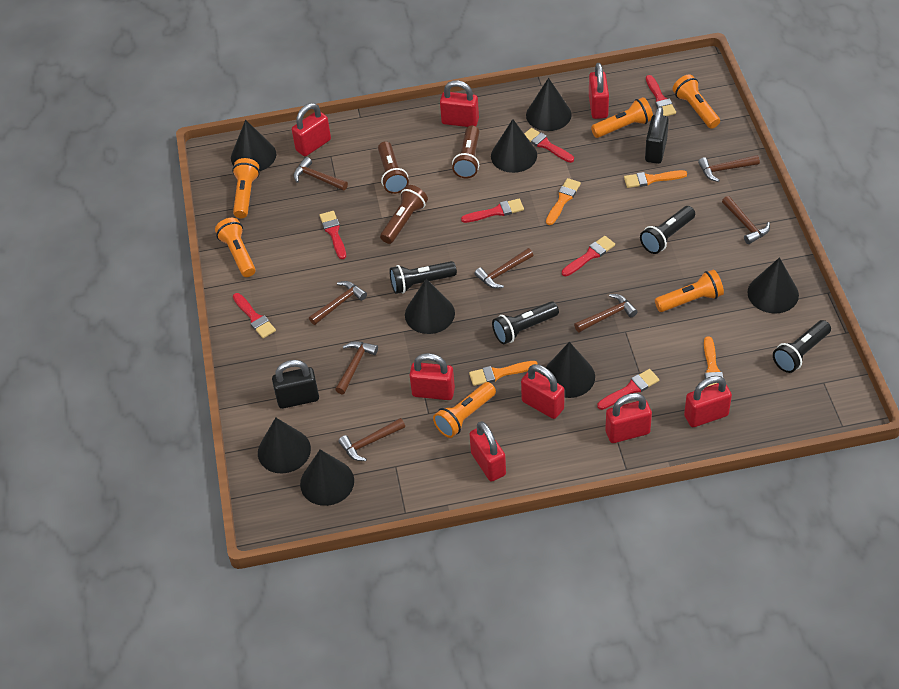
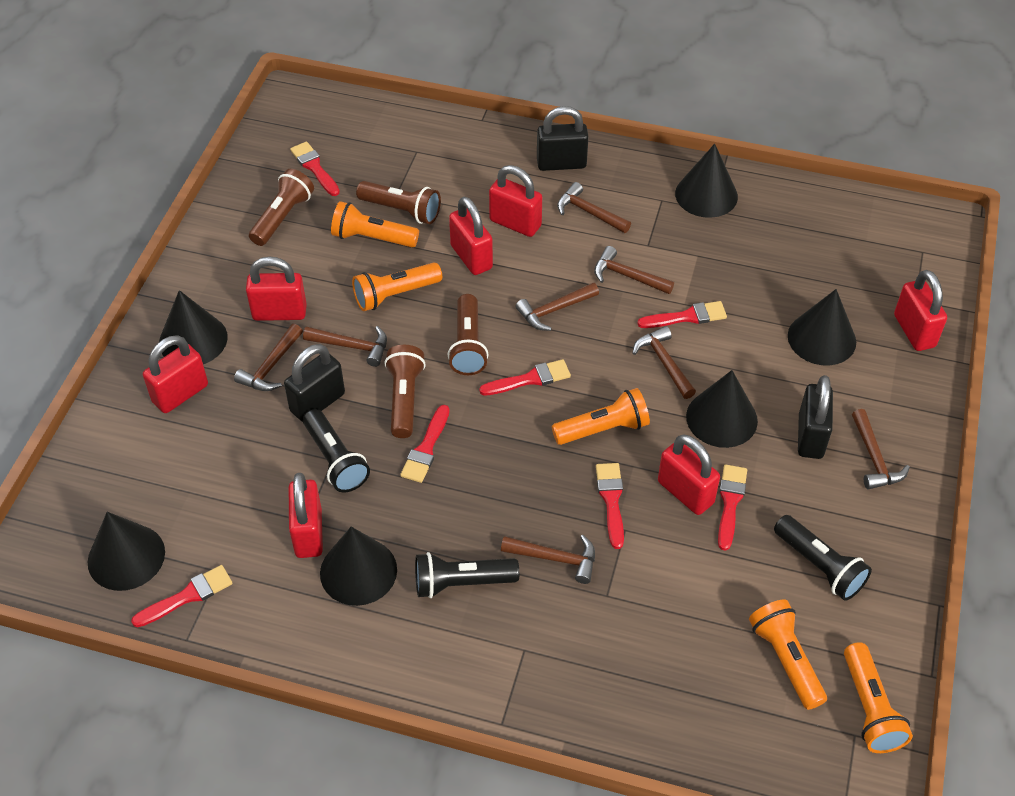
black cone: 8 -> 6
black flashlight: 4 -> 3
black padlock: 2 -> 3
brown flashlight: 3 -> 4
orange brush: 4 -> 0
orange flashlight: 6 -> 5
red padlock: 8 -> 7

